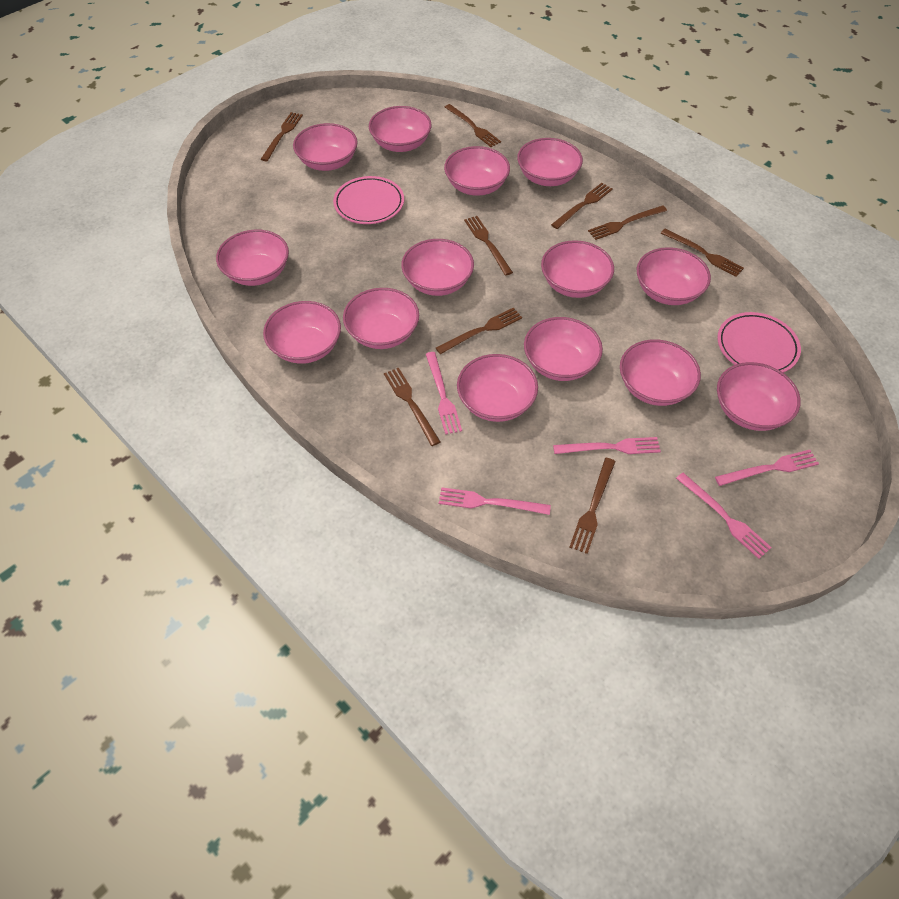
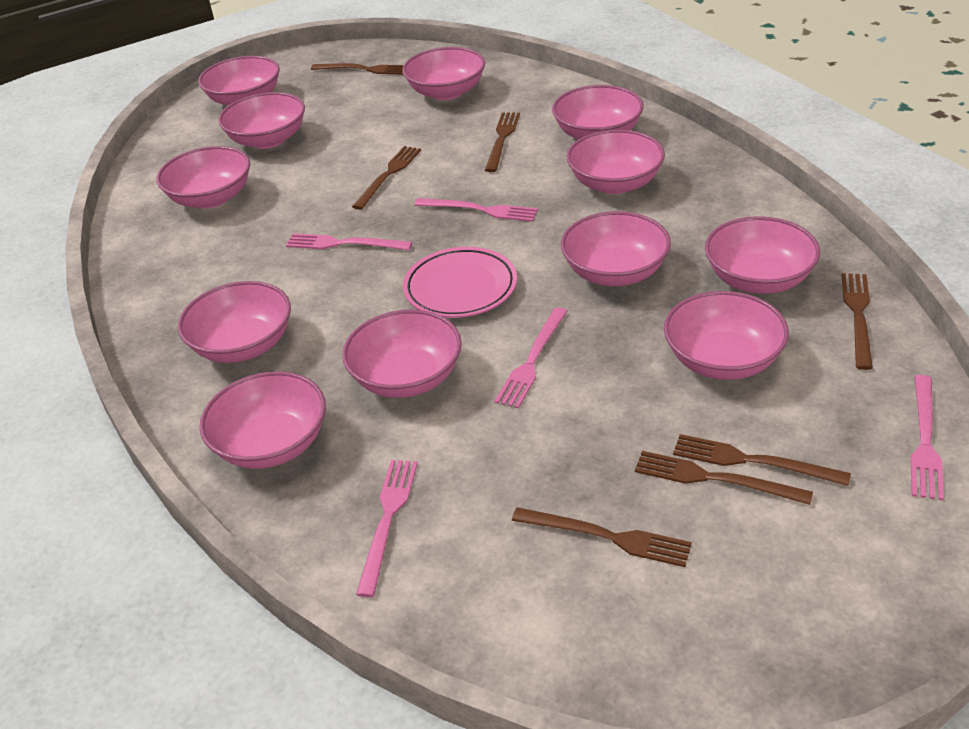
brown fork: 9 -> 7
pink bowl: 14 -> 12
pink plate: 2 -> 1

